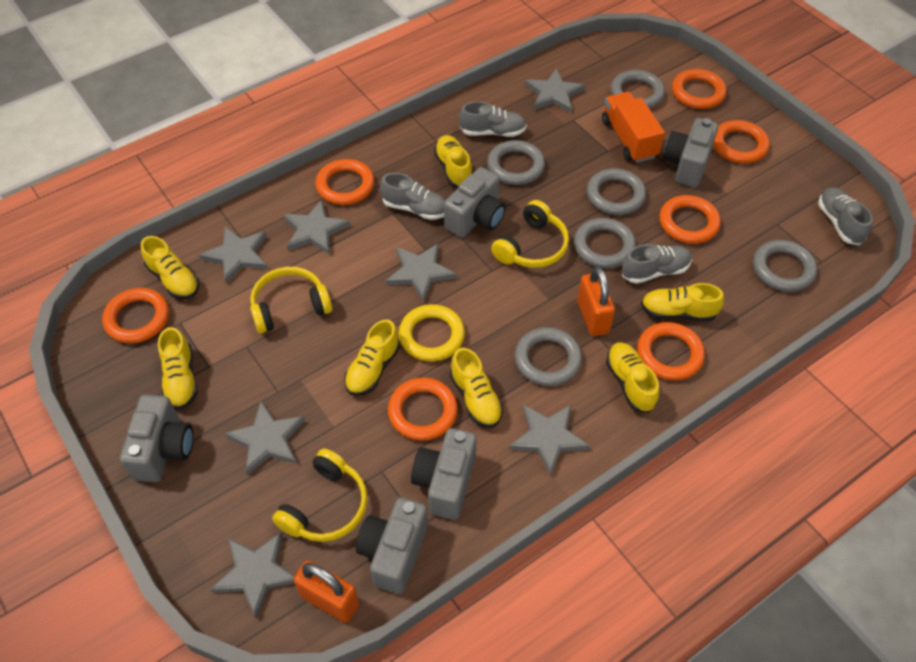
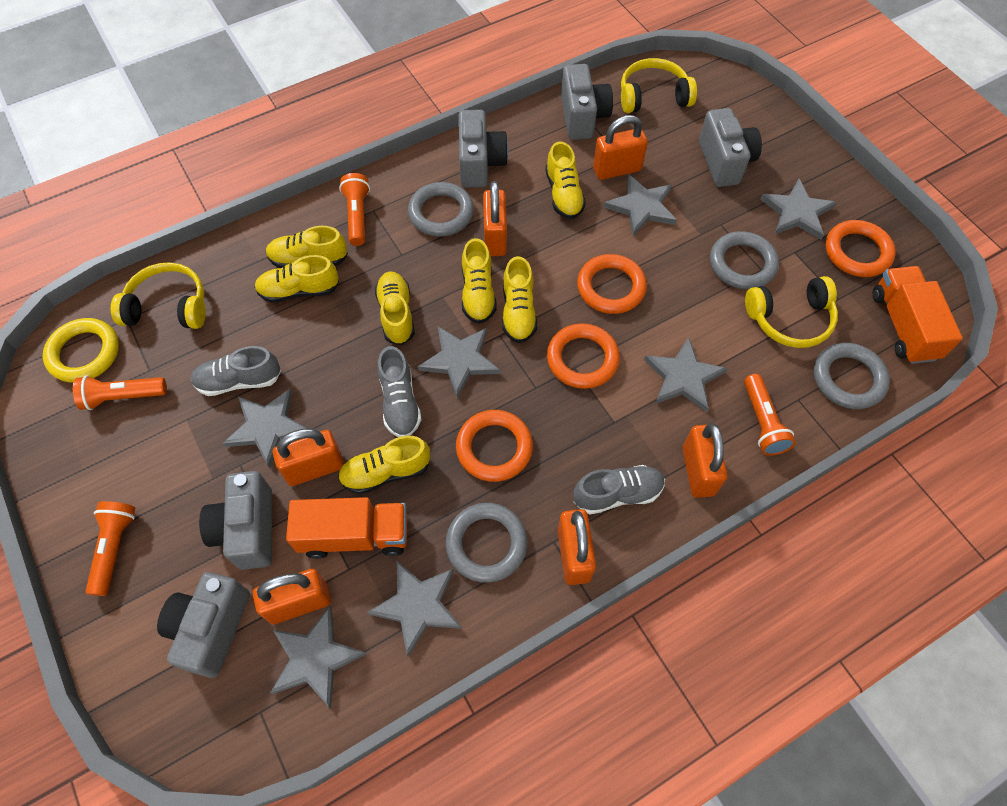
grey ring: 6 -> 4
grey shoe: 4 -> 3
orange flashlight: 0 -> 4
orange padlock: 2 -> 6
orange ring: 7 -> 4
orange truck: 1 -> 2

